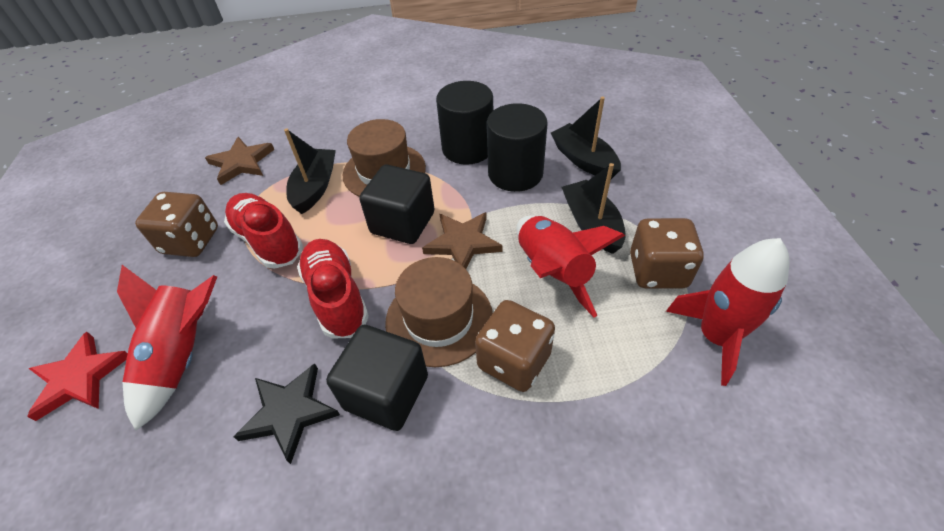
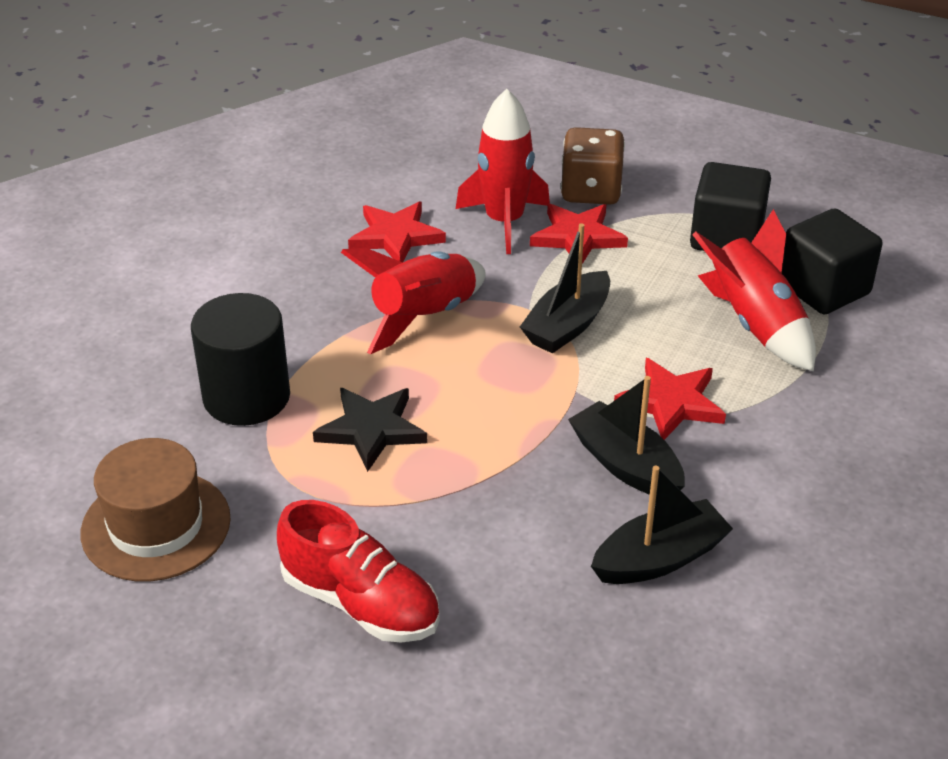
black cylinder: 2 -> 1
brown dice: 3 -> 1
brown hat: 2 -> 1
brown star: 2 -> 0
red shoe: 2 -> 1
red star: 1 -> 3

